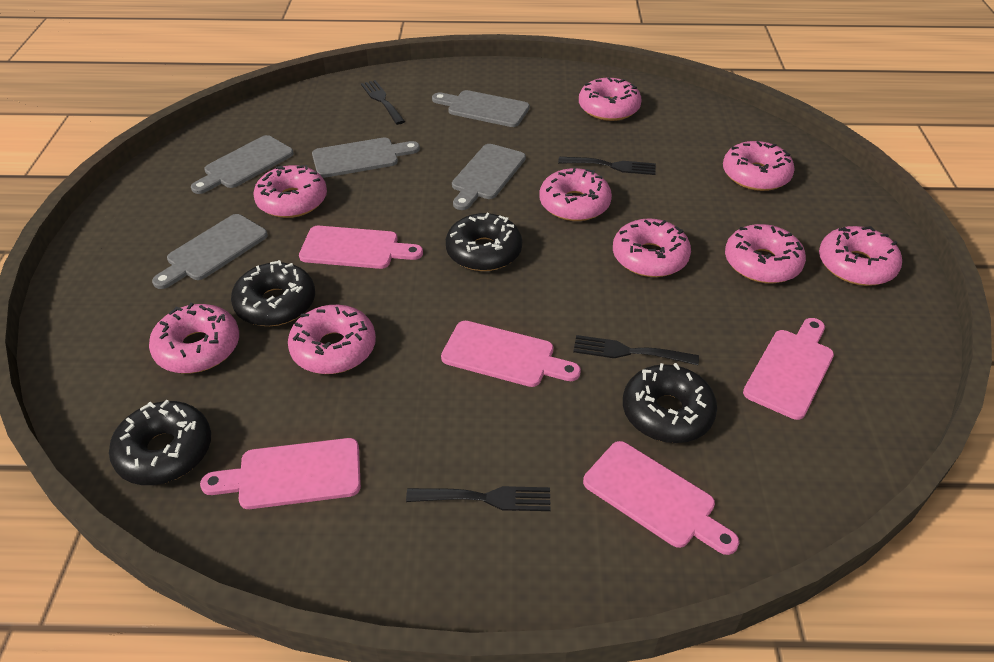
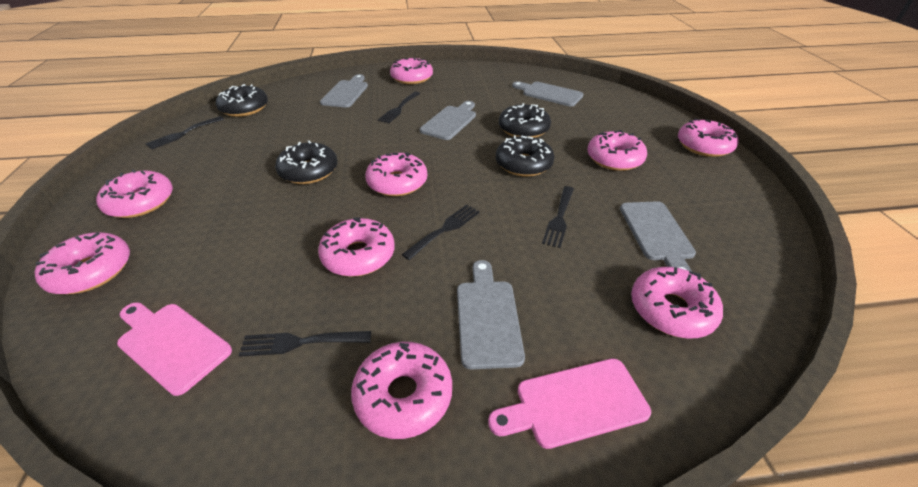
black fork: 4 -> 5
pink cutting board: 5 -> 2

